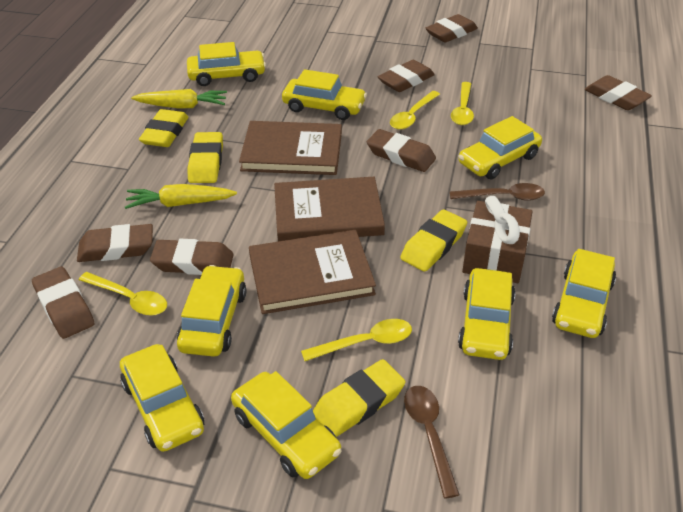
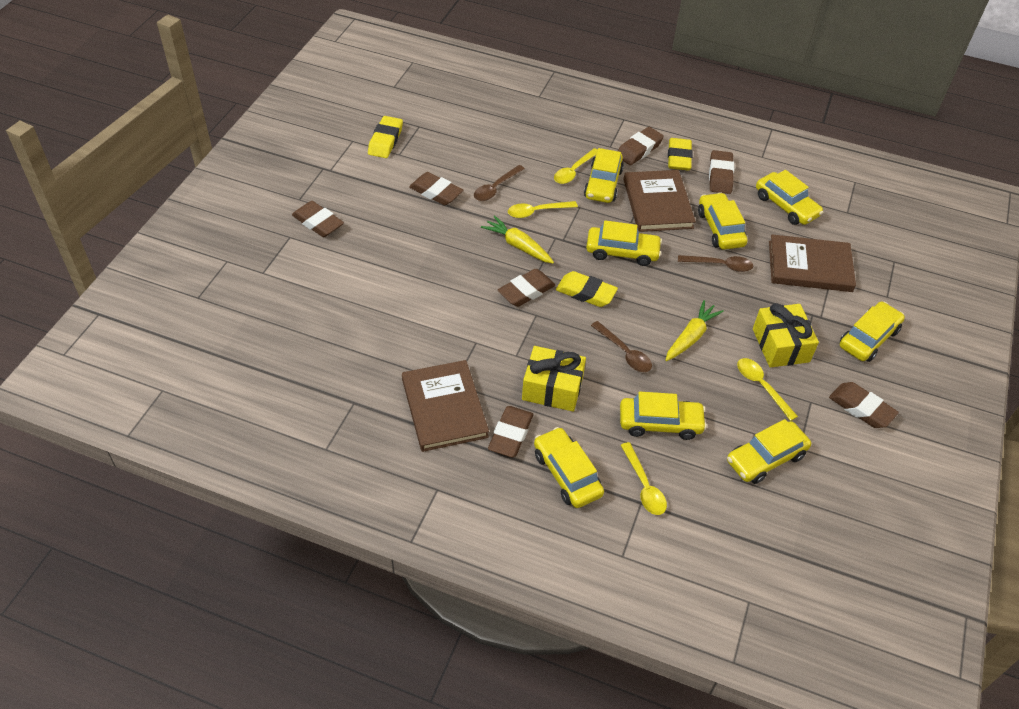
brown gift: 1 -> 0
brown spoon: 2 -> 3
yellow eraser: 4 -> 3
yellow gift: 0 -> 2

